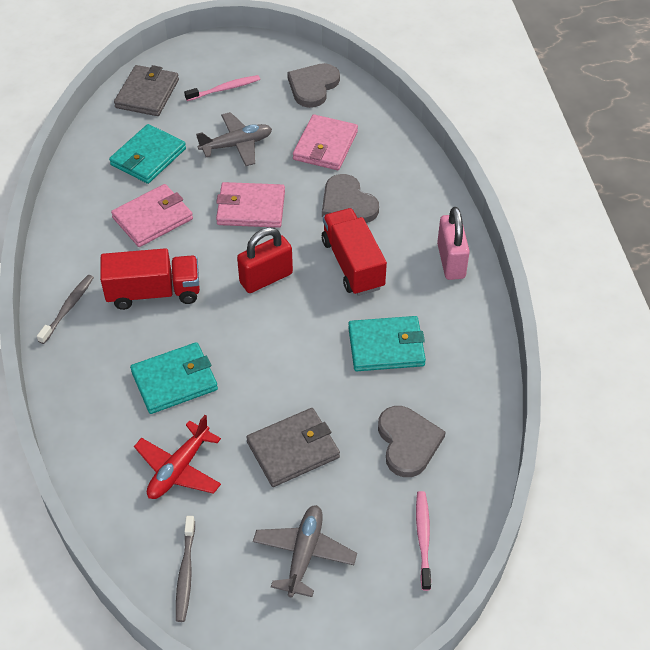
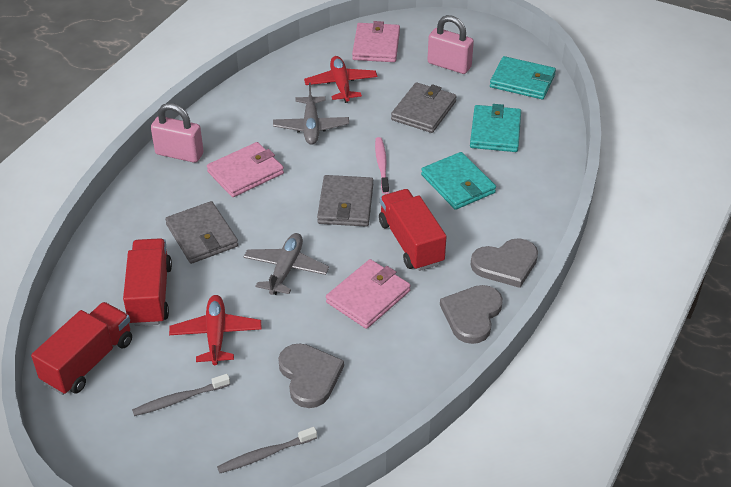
grey wallet: 2 -> 3
pink padlock: 1 -> 2
pink toothbrush: 2 -> 1
red padlock: 1 -> 0
red plane: 1 -> 2
red truck: 2 -> 3

